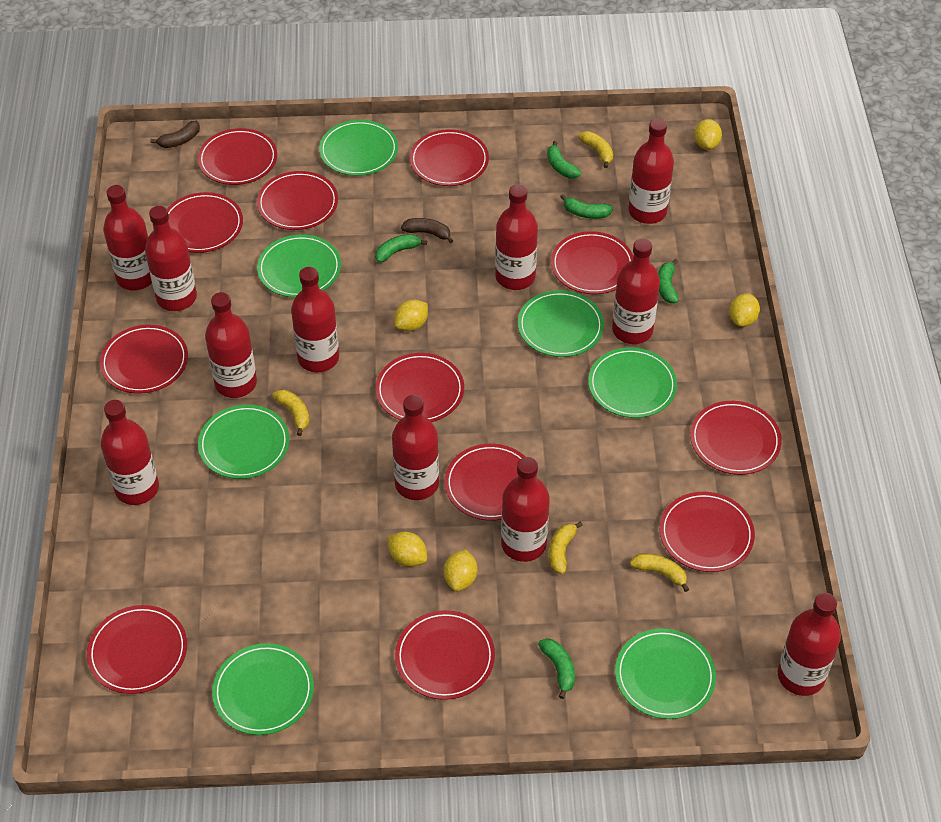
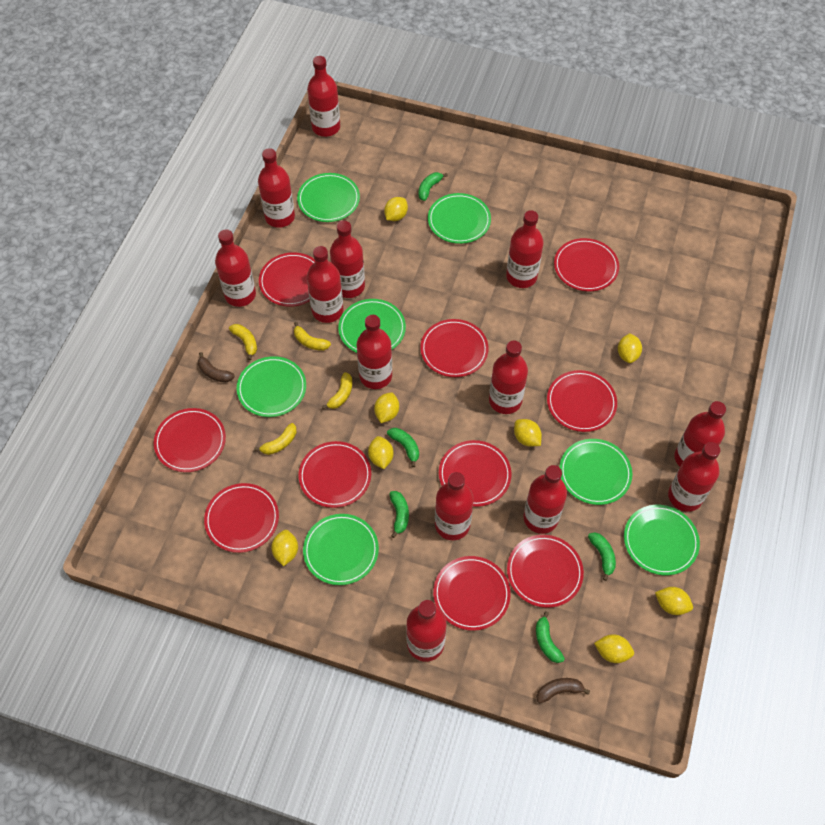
red bottle: 11 -> 13
red plate: 12 -> 10
yellow lemon: 5 -> 8

